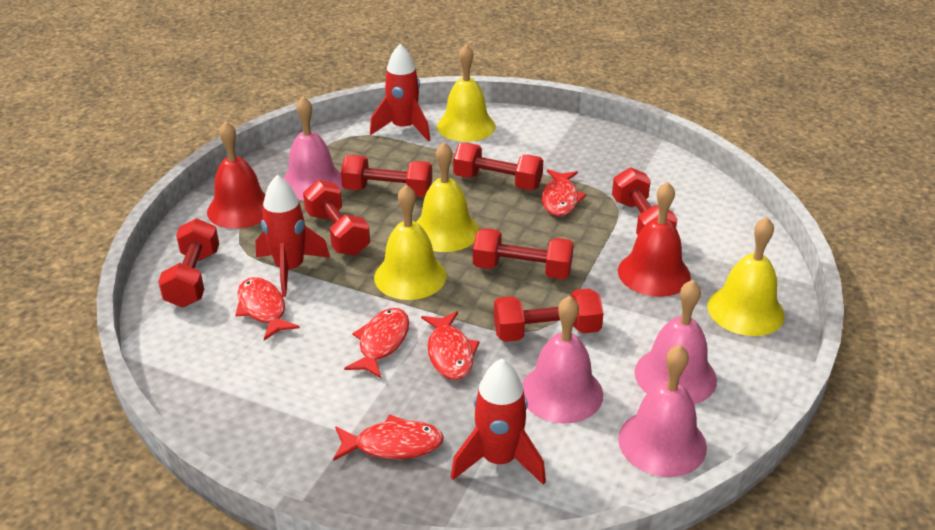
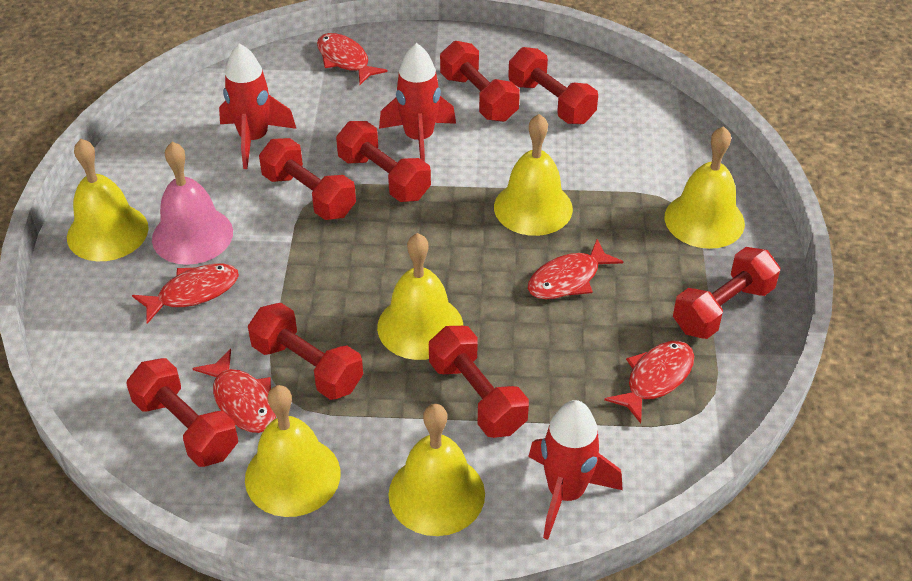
pink bell: 4 -> 1
red bell: 2 -> 0
red dumbbell: 7 -> 8
yellow bell: 4 -> 6

